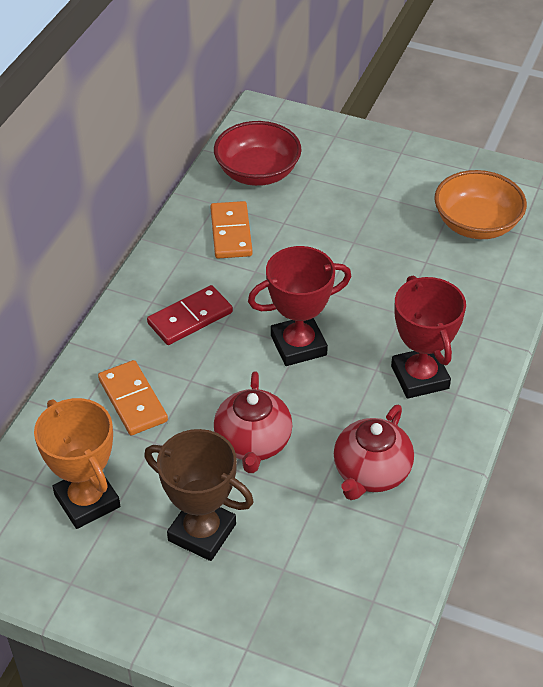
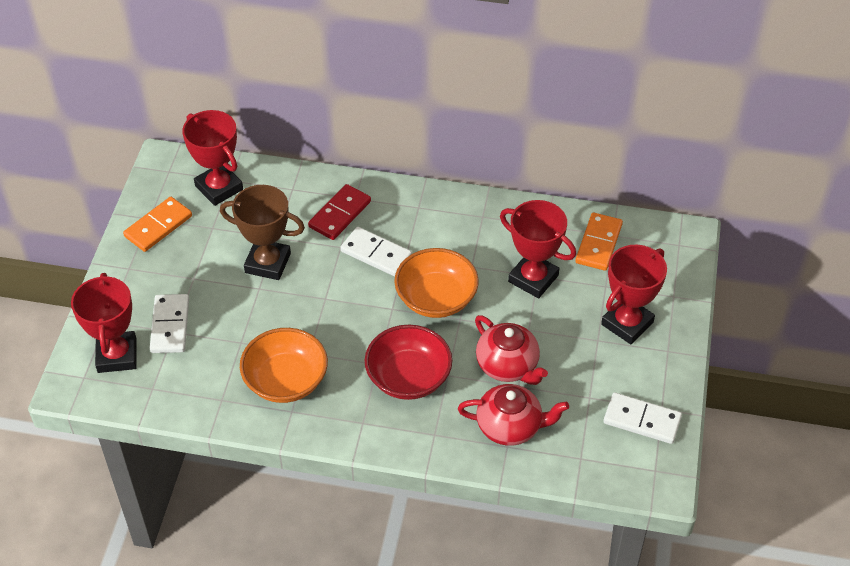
orange bowl: 1 -> 2
orange trophy: 1 -> 0
red trophy: 2 -> 4
white domino: 0 -> 3

